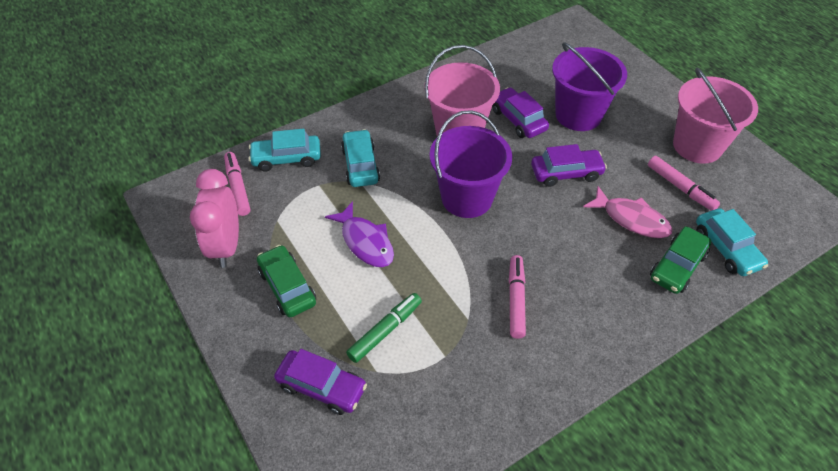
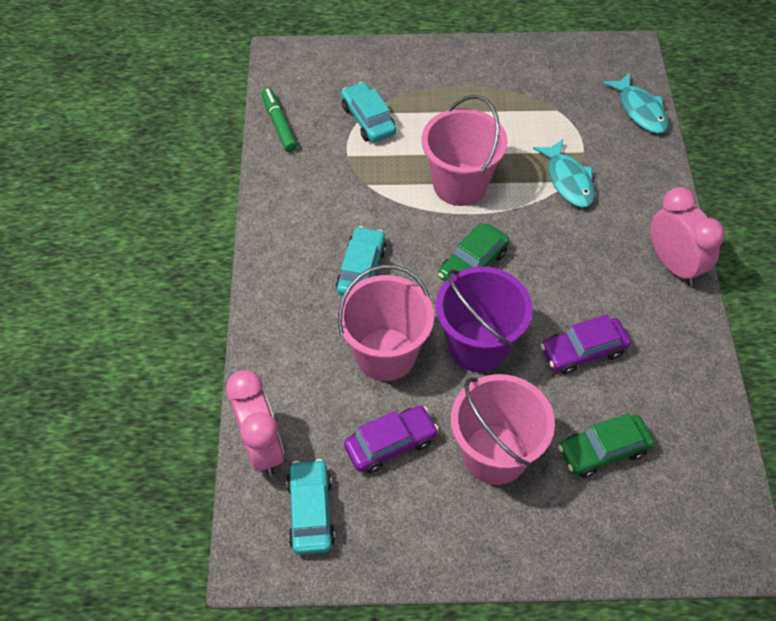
pink bucket: 2 -> 3
pink clock: 1 -> 2
pink fish: 1 -> 0
pink marker: 3 -> 0
purple bucket: 2 -> 1
purple car: 3 -> 2
purple fish: 1 -> 0
turquoise fish: 0 -> 2

